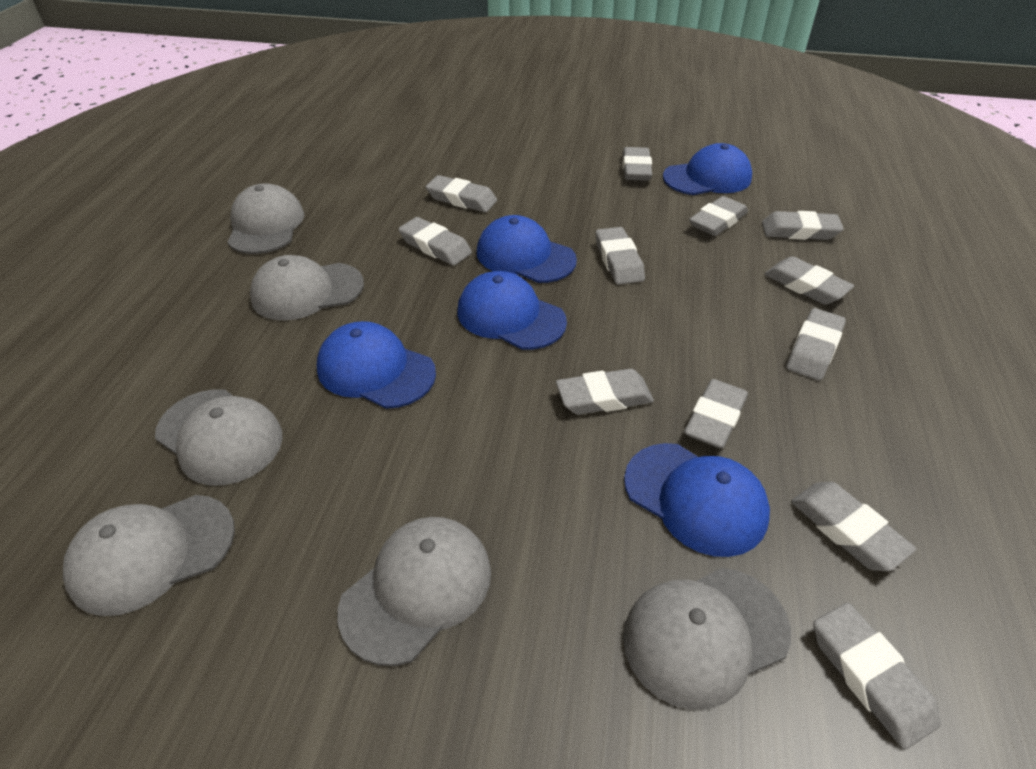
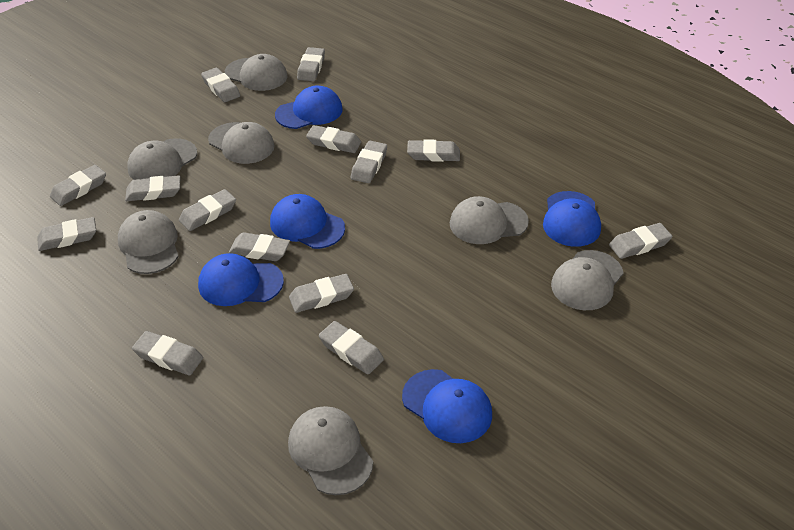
grey cap: 6 -> 7
grey eraser: 12 -> 14

